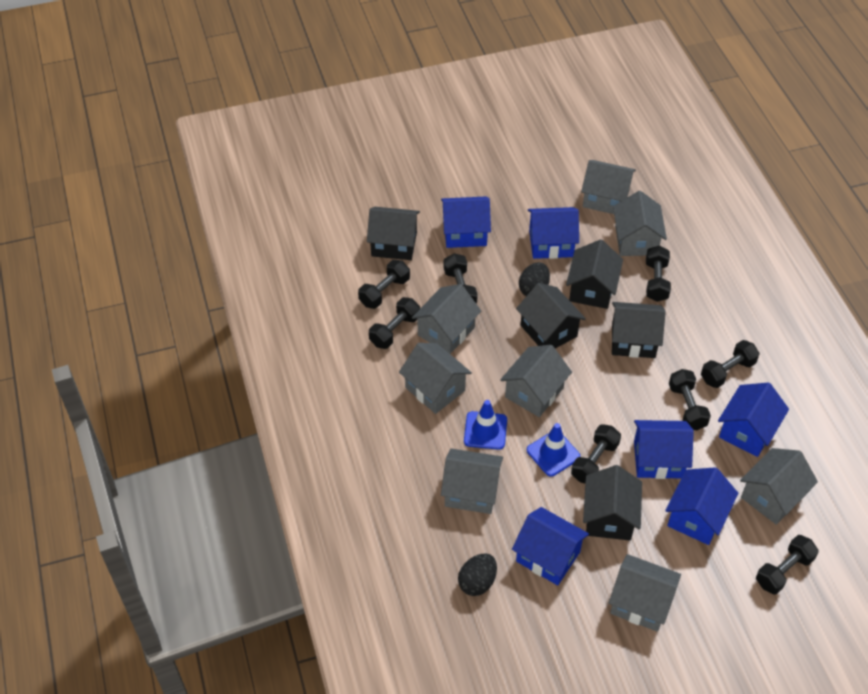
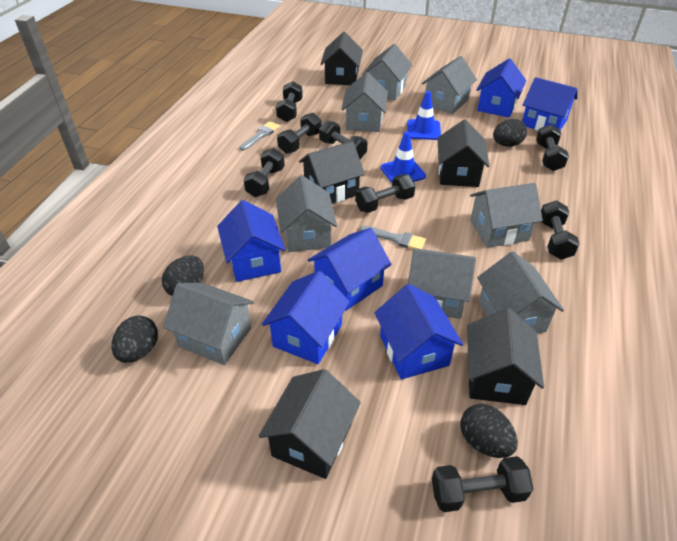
black egg: 2 -> 4
grey brush: 0 -> 2

